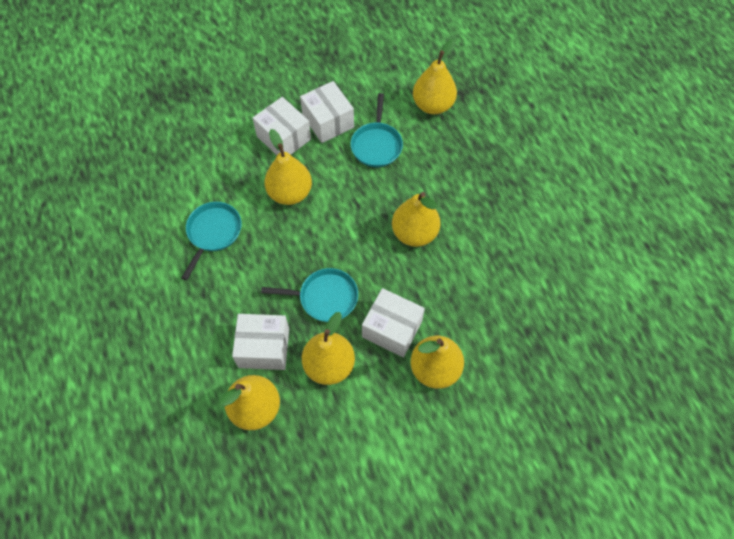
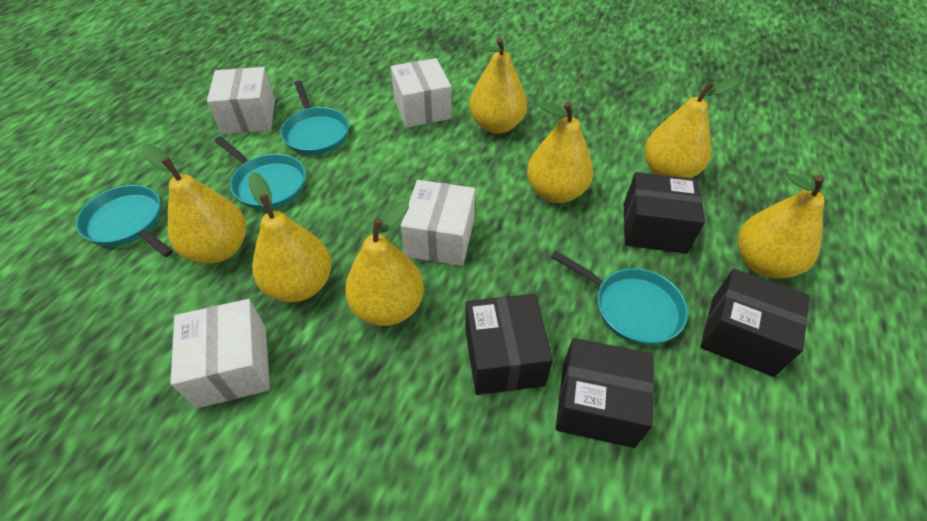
black box: 0 -> 4
turquoise pan: 3 -> 4
yellow pear: 6 -> 7

